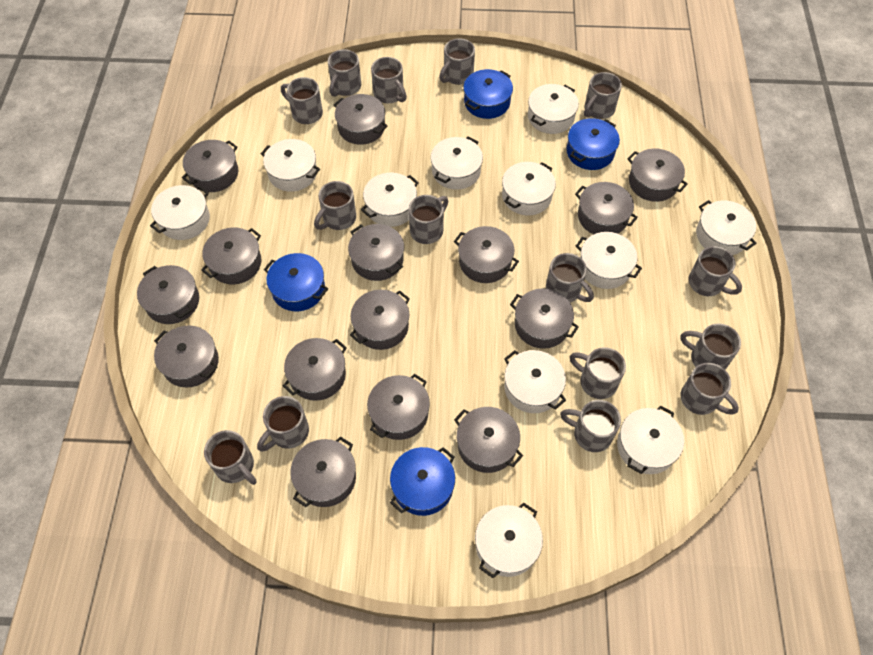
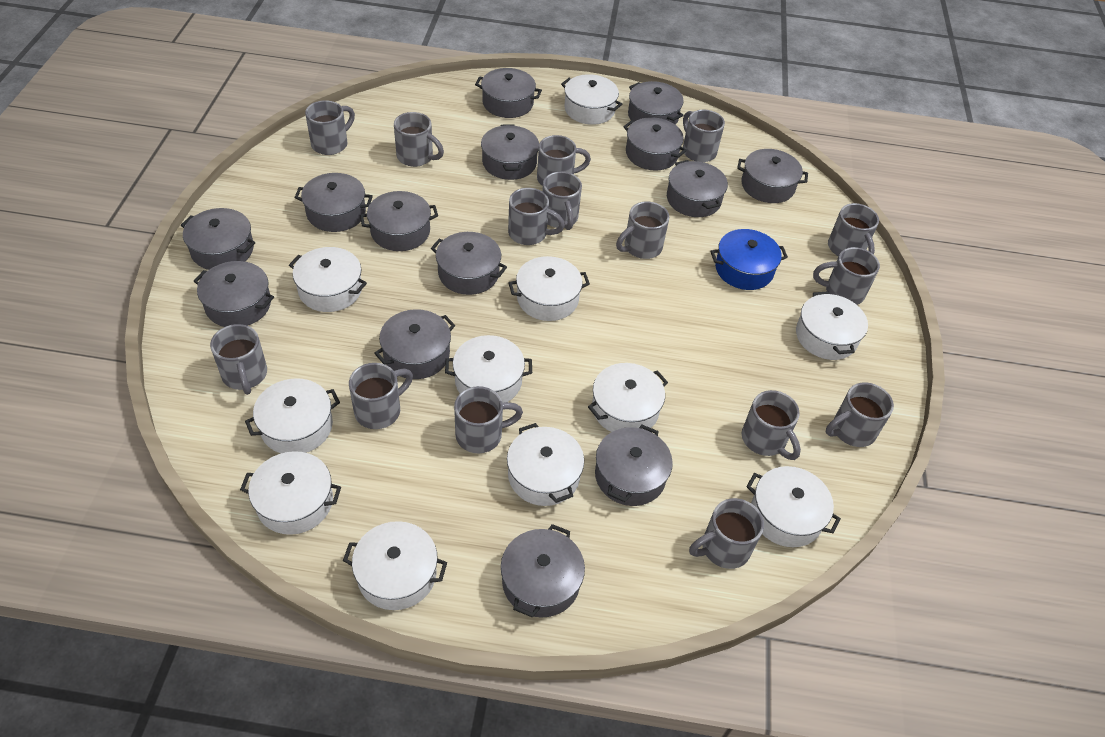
blue pot: 4 -> 1
grey pot: 15 -> 14

